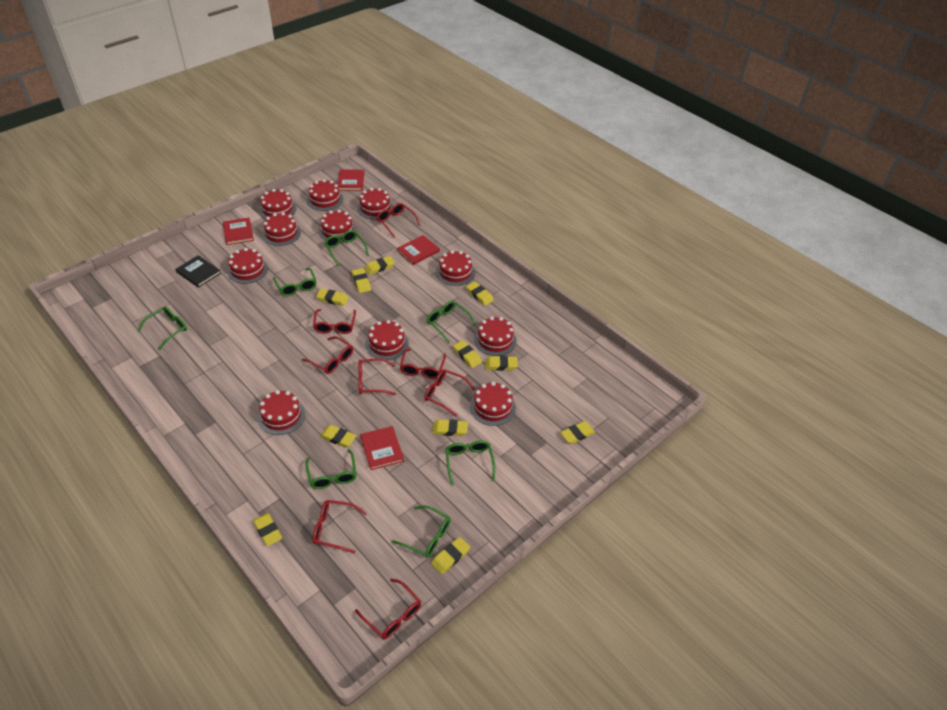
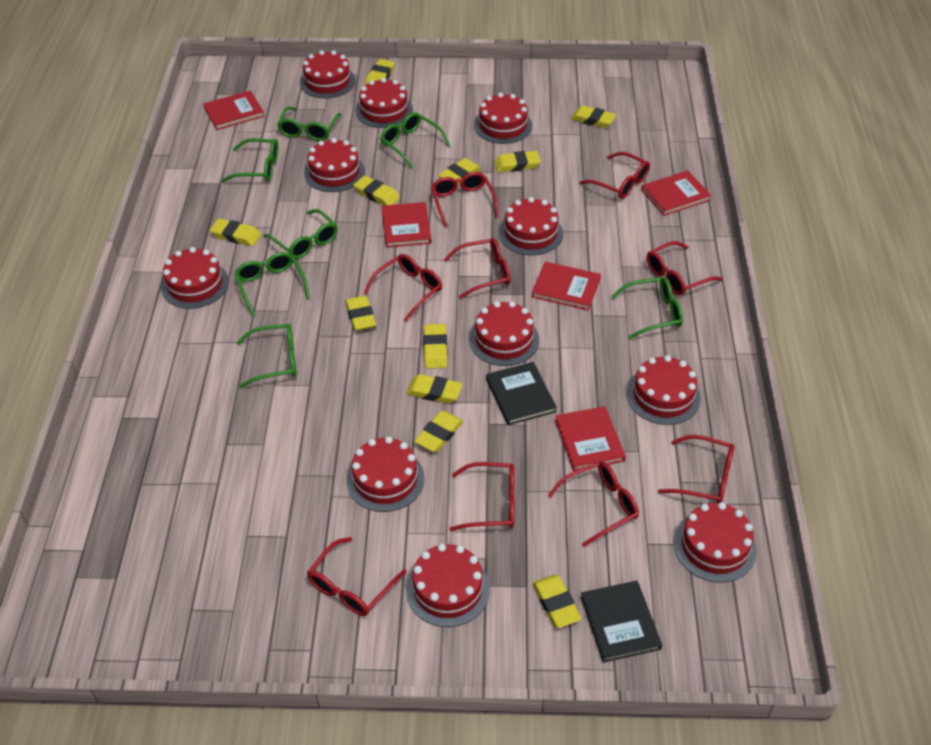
black book: 1 -> 2
red book: 4 -> 5
red glasses: 8 -> 9

